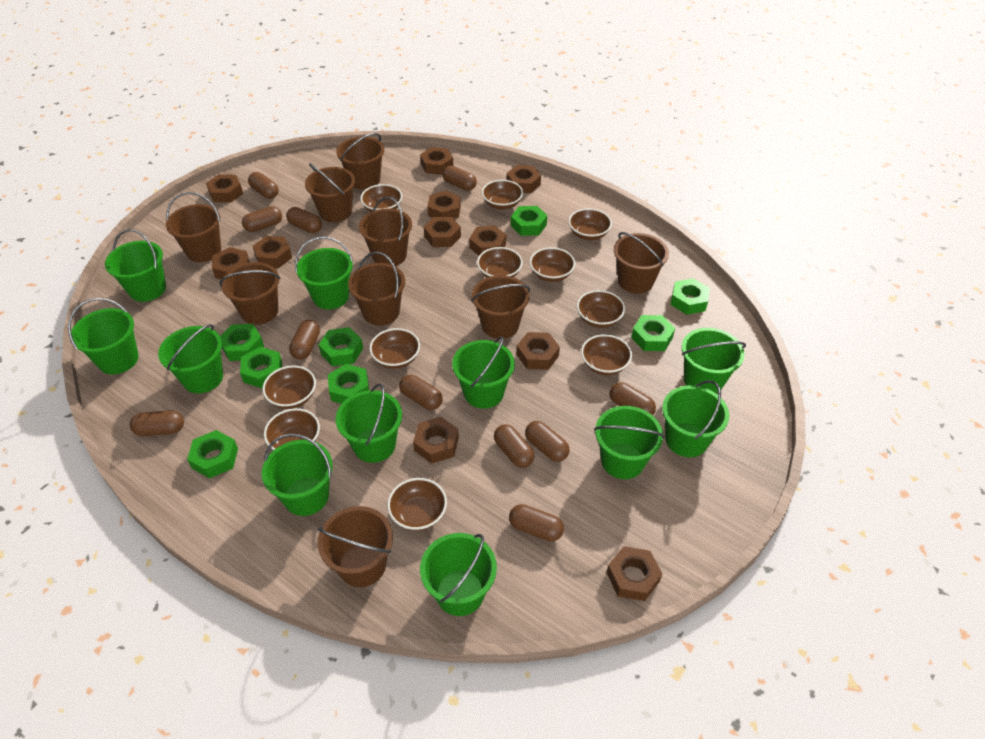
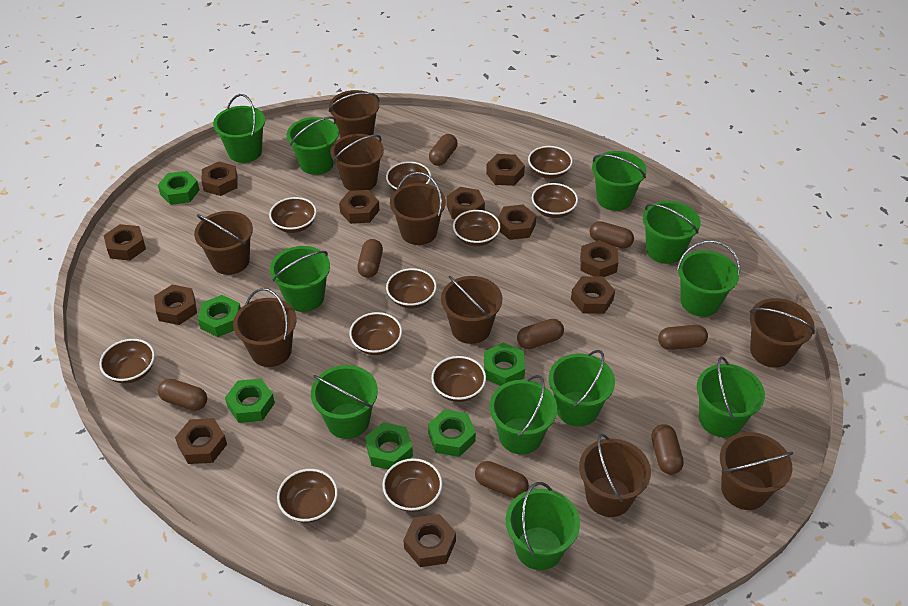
brown capsule: 11 -> 8
green nut: 8 -> 6

